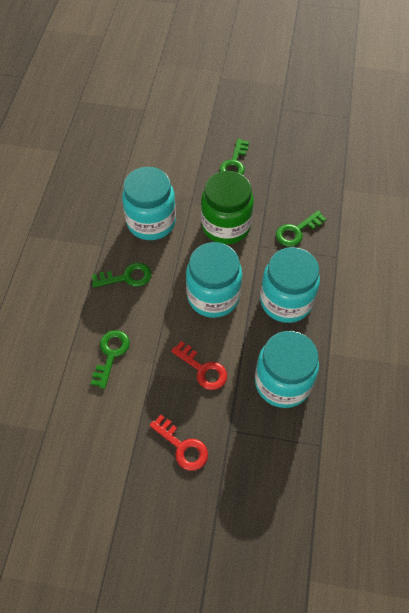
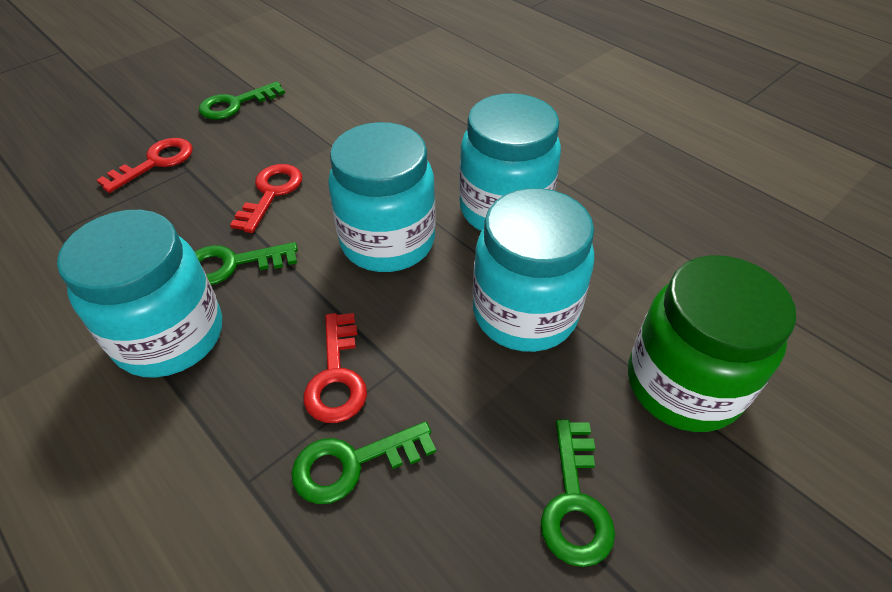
red key: 2 -> 3

